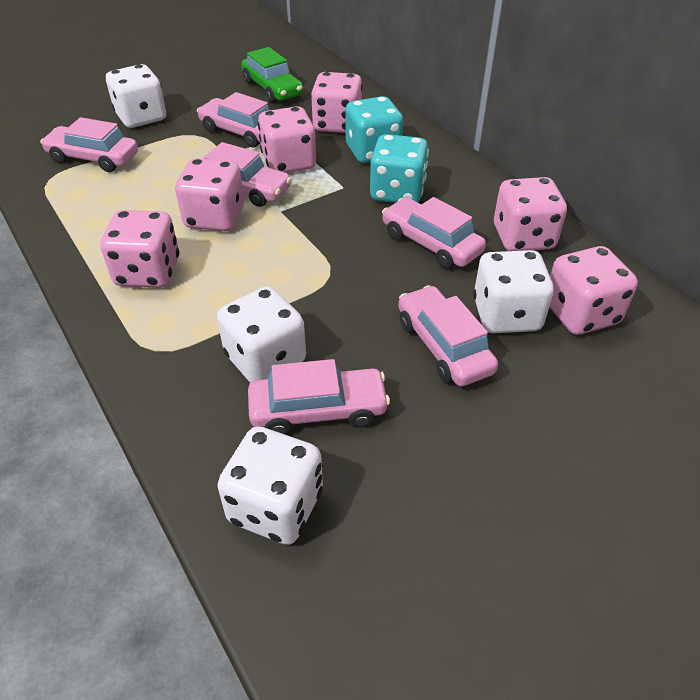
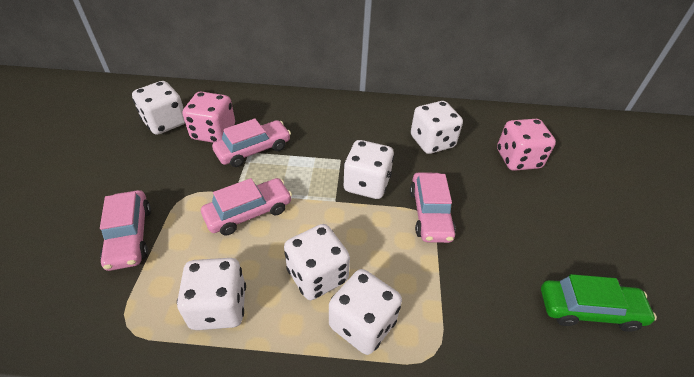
pink car: 6 -> 4
pink dice: 6 -> 2
turquoise dice: 2 -> 0
white dice: 4 -> 6

